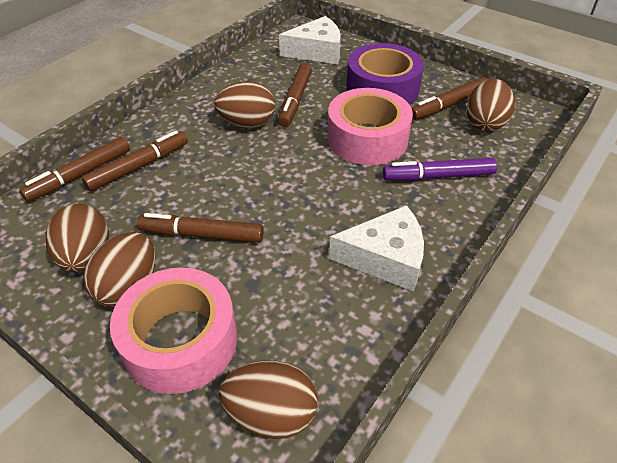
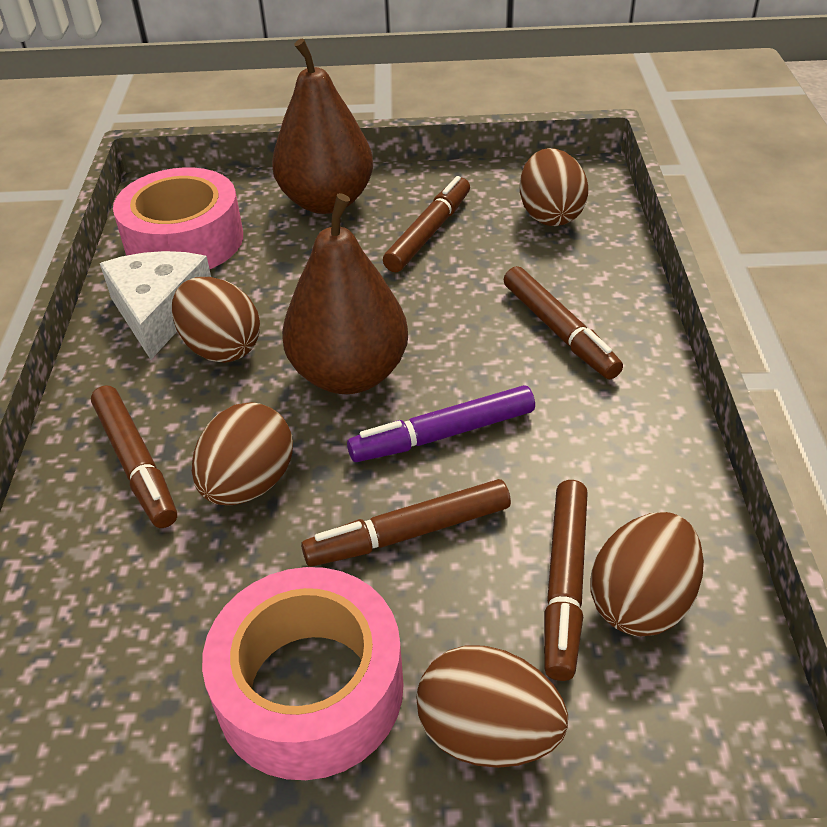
brown pear: 0 -> 2
purple tape: 1 -> 0
white cheese: 2 -> 1

